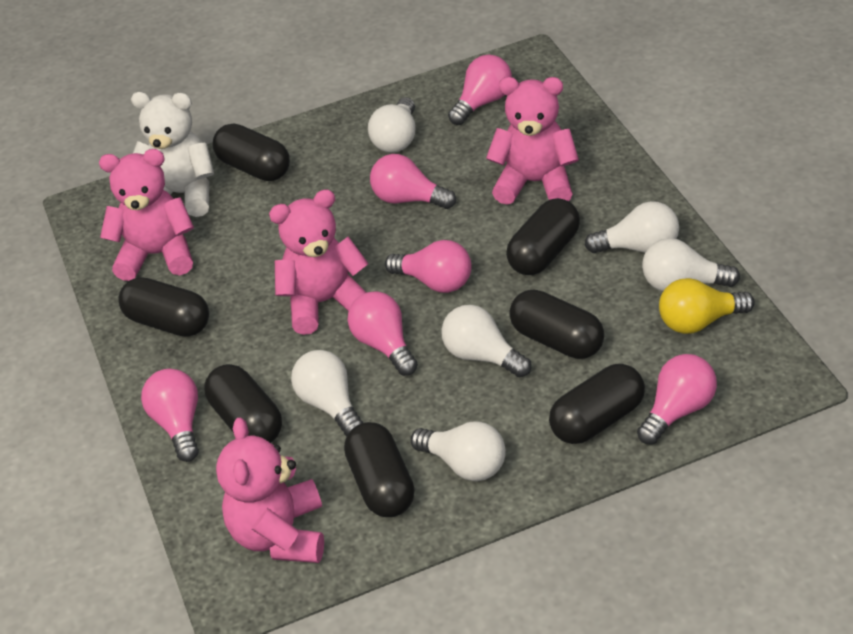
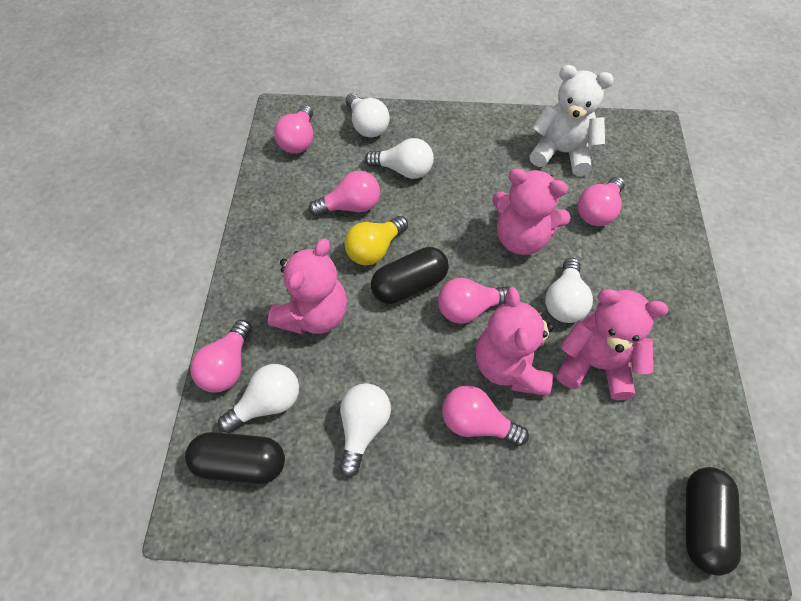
black capsule: 7 -> 3
white light bulb: 6 -> 5

